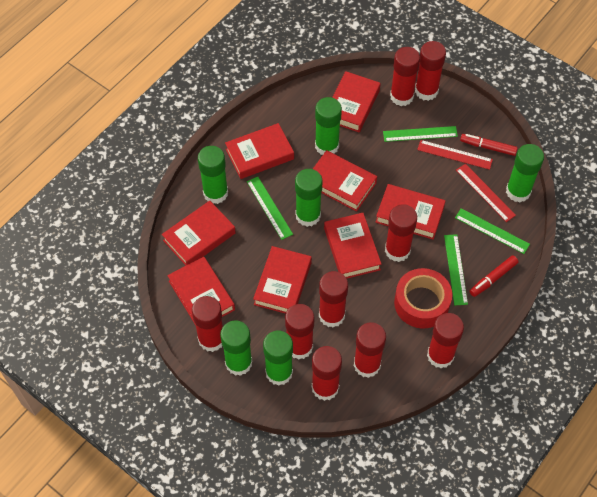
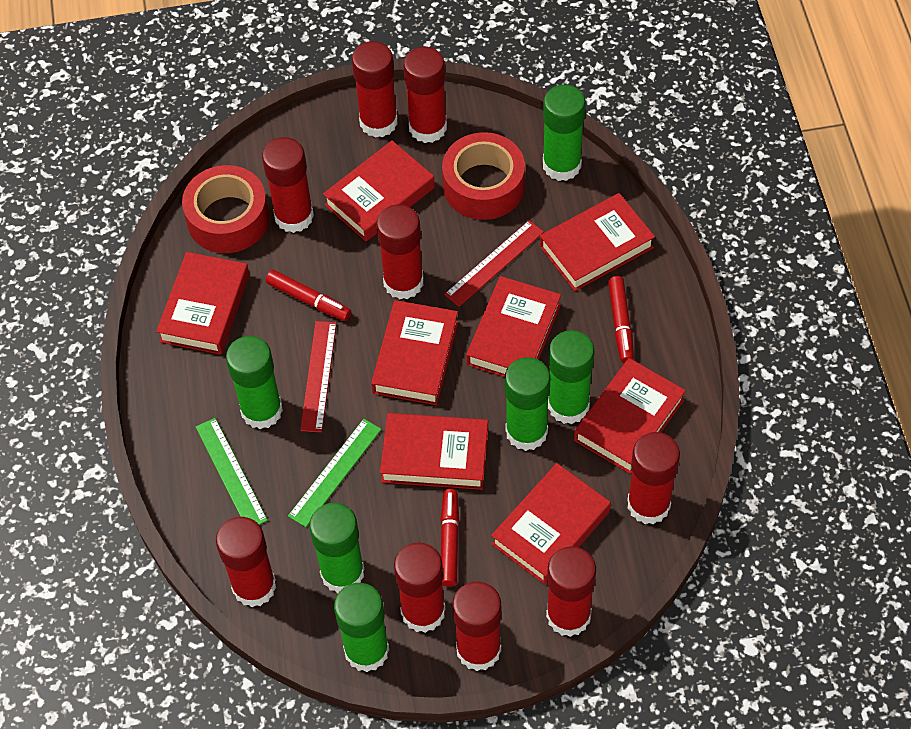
green ruler: 4 -> 2
red marker: 2 -> 3
red tape: 1 -> 2

